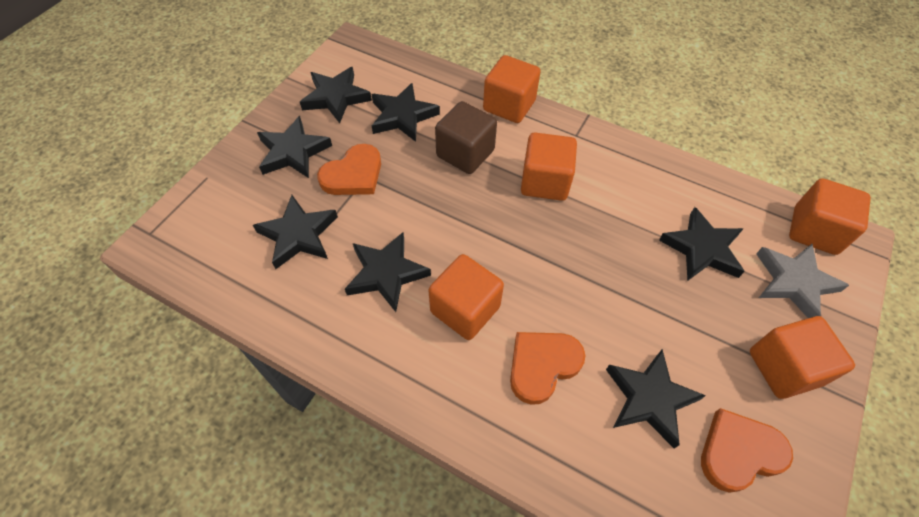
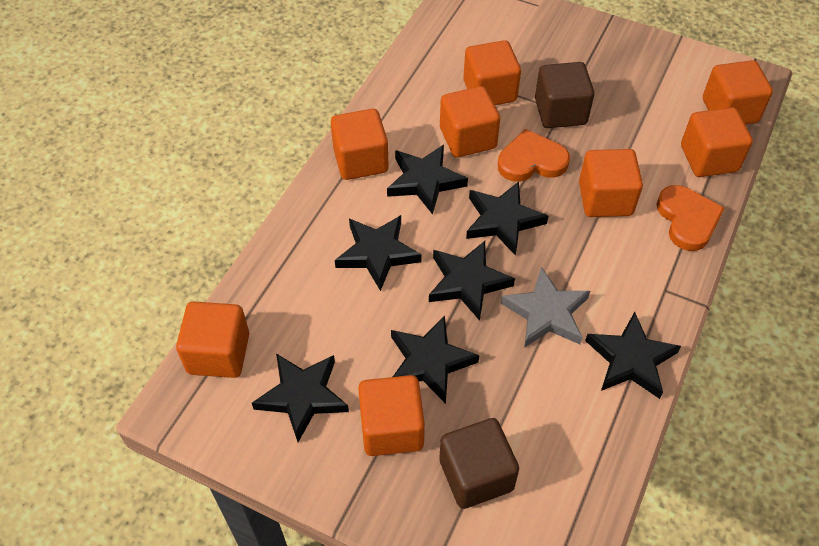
brown cube: 1 -> 2
orange cube: 5 -> 8
orange heart: 3 -> 2

